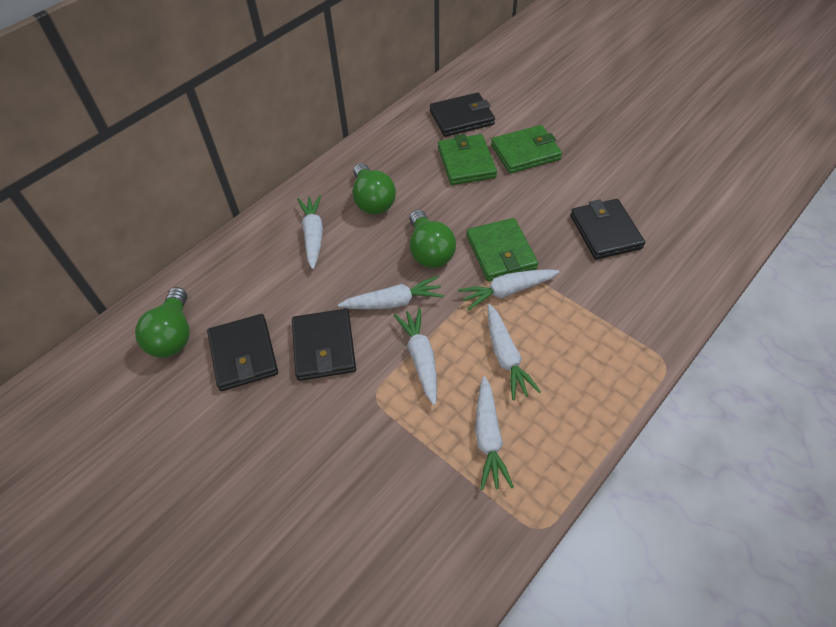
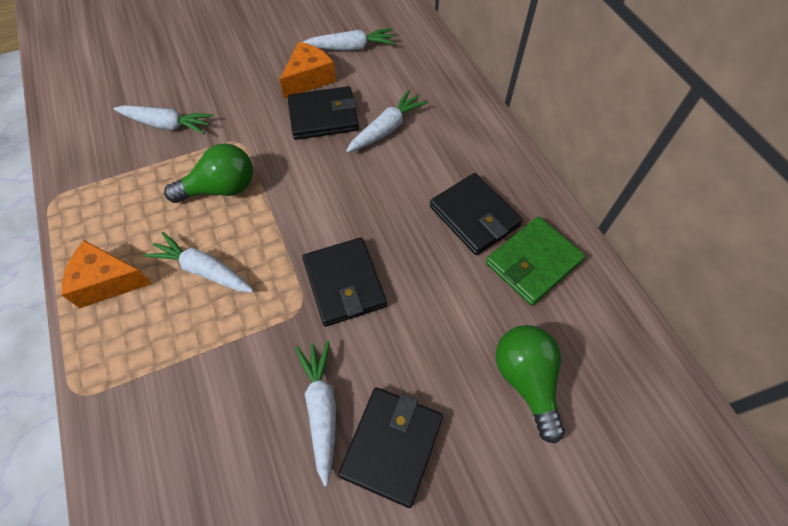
green light bulb: 3 -> 2
green wallet: 3 -> 1
orange cheese: 0 -> 2
white carrot: 6 -> 5

